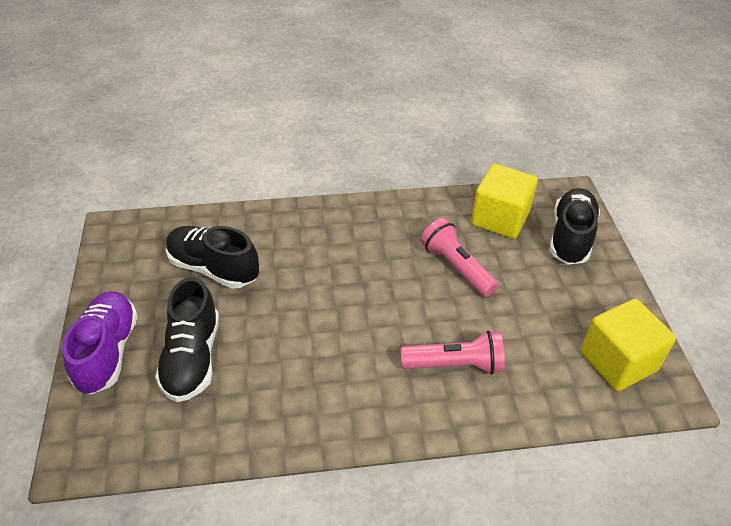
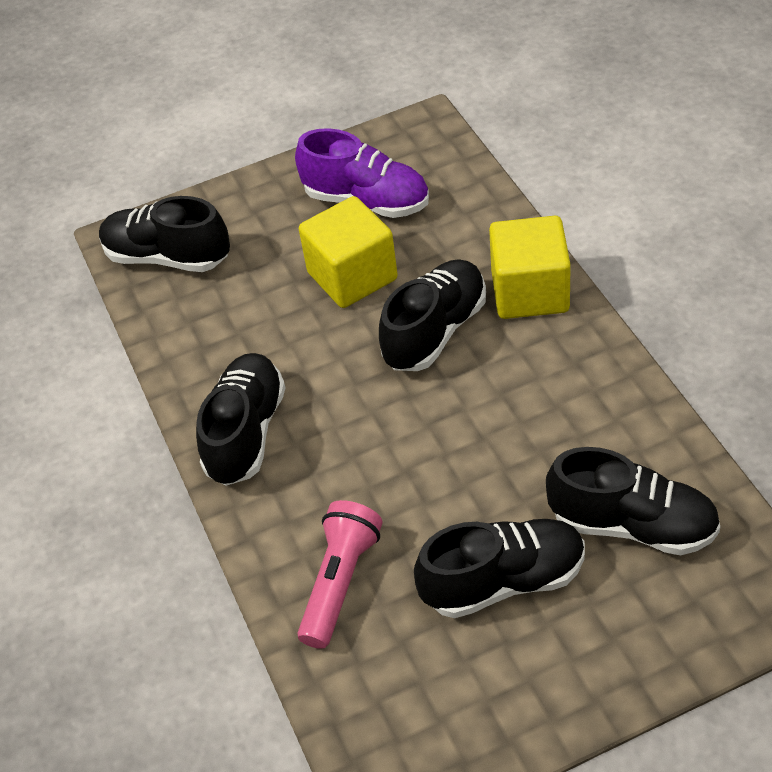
black shoe: 3 -> 5
pink flashlight: 2 -> 1

